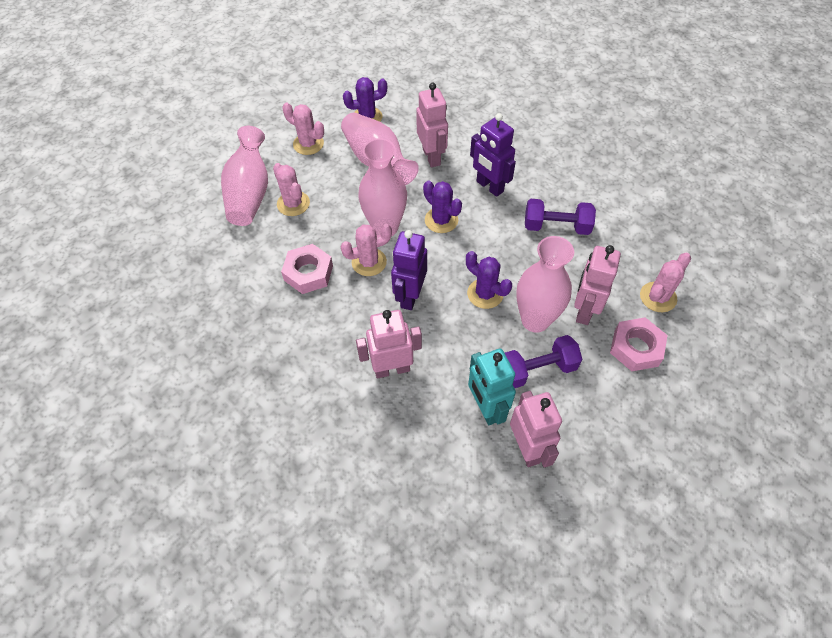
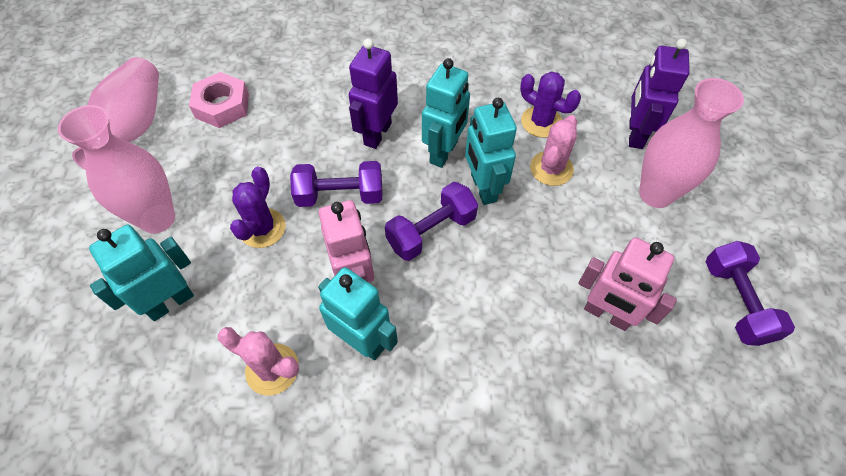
pink cactus: 4 -> 2
pink nut: 2 -> 1
pink robot: 4 -> 2
pink vase: 4 -> 3
purple cactus: 3 -> 2
purple dumbbell: 2 -> 3
turquoise robot: 1 -> 4

